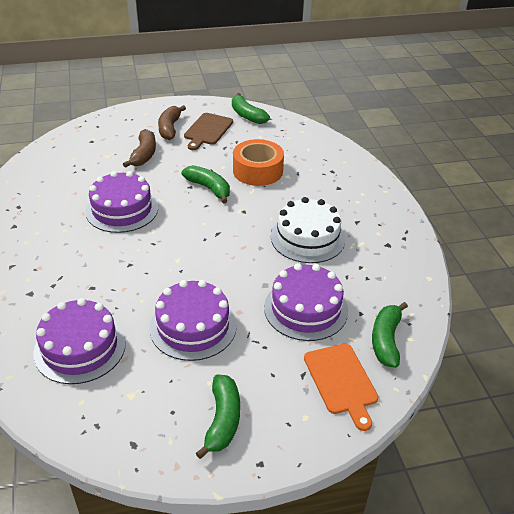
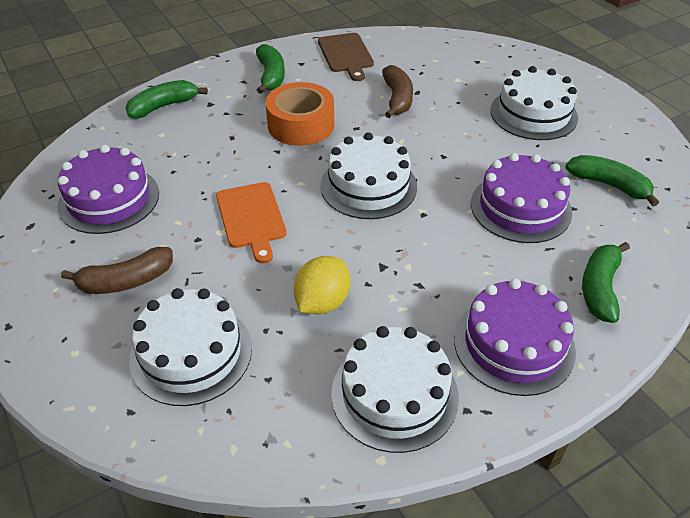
purple cake: 4 -> 3
white cake: 1 -> 4
yellow lemon: 0 -> 1

